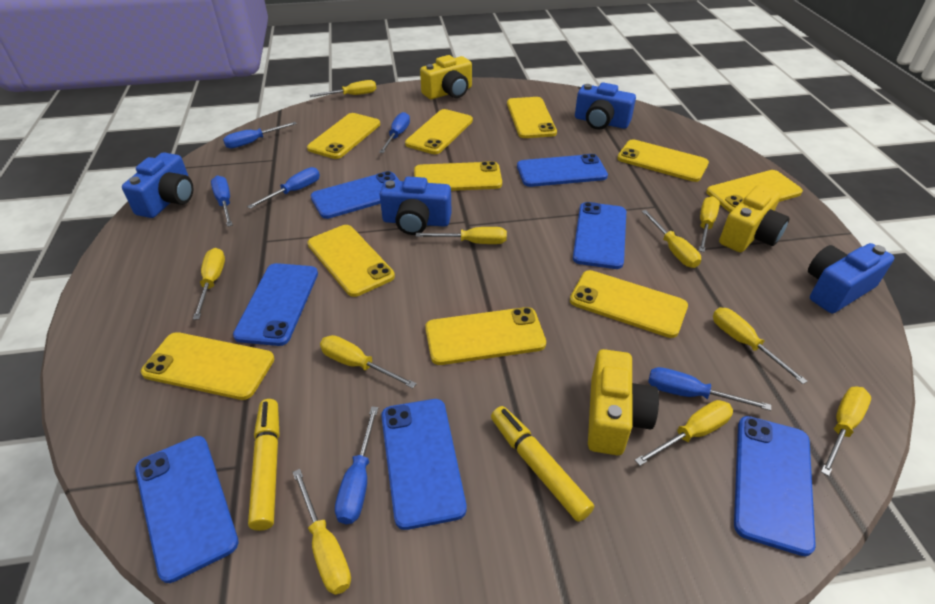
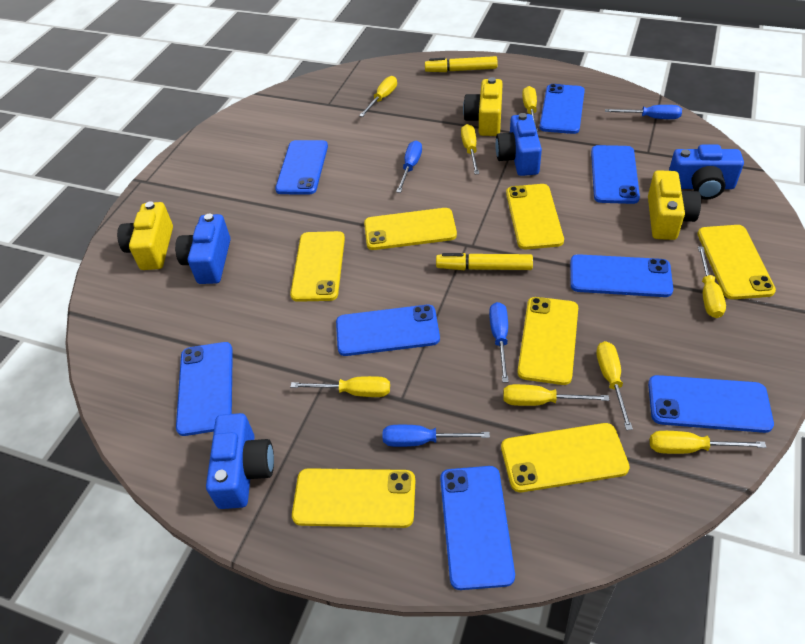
blue phone: 7 -> 8
blue screwdriver: 6 -> 4
yellow phone: 10 -> 7
yellow screwdriver: 10 -> 8

